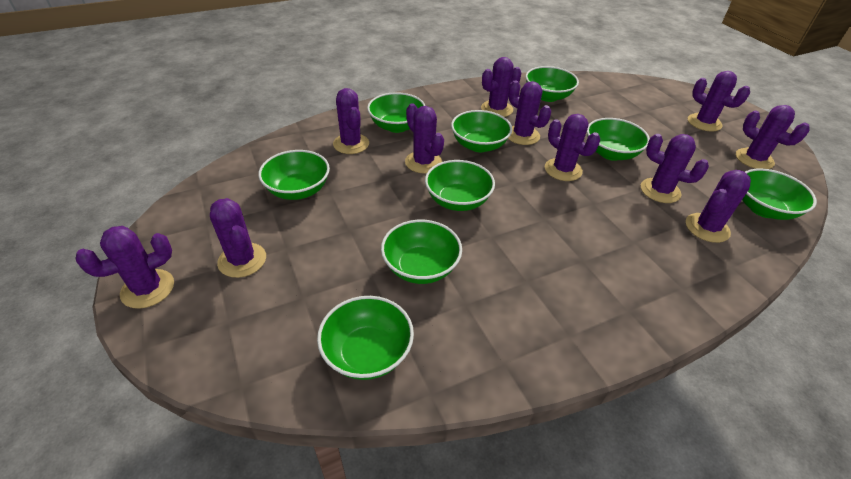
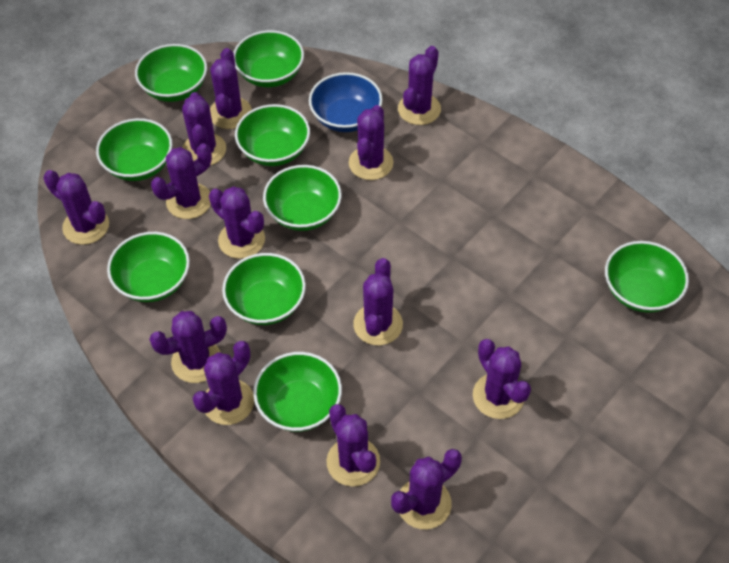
blue bowl: 0 -> 1
purple cactus: 11 -> 13

